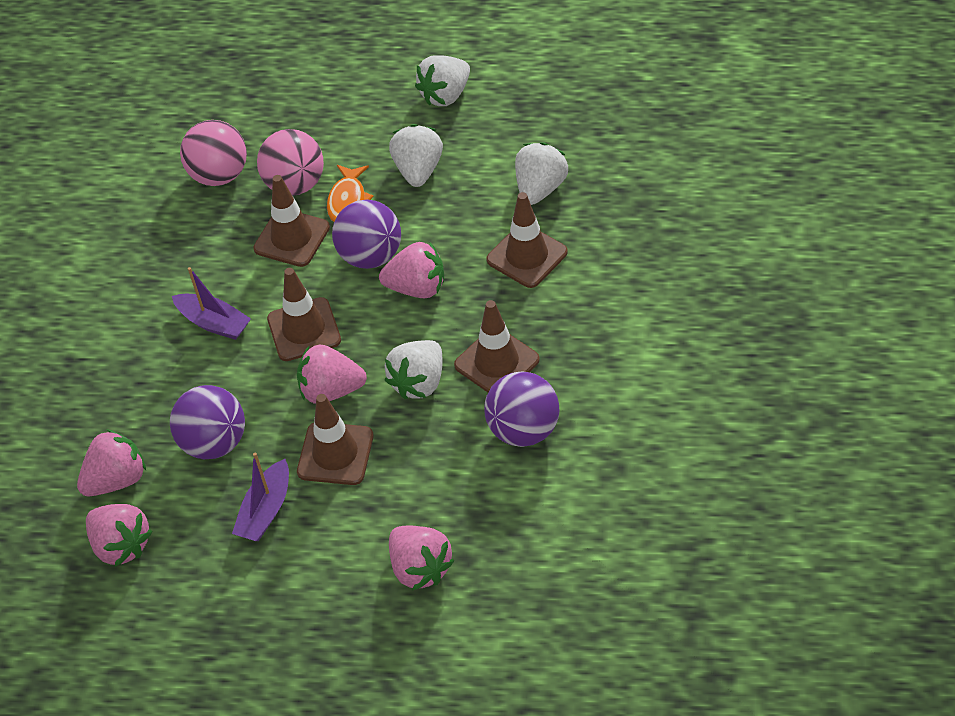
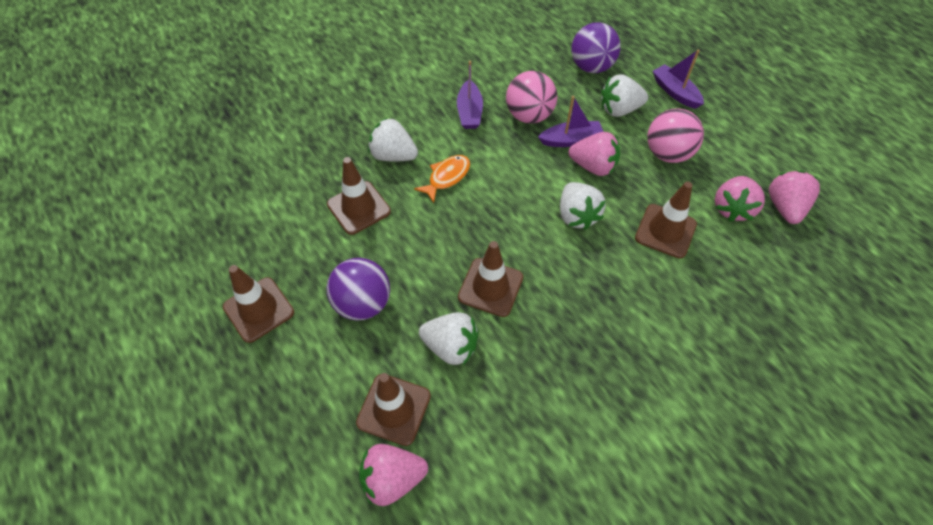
pink strawberry: 5 -> 4
purple ball: 3 -> 2
purple boat: 2 -> 3

